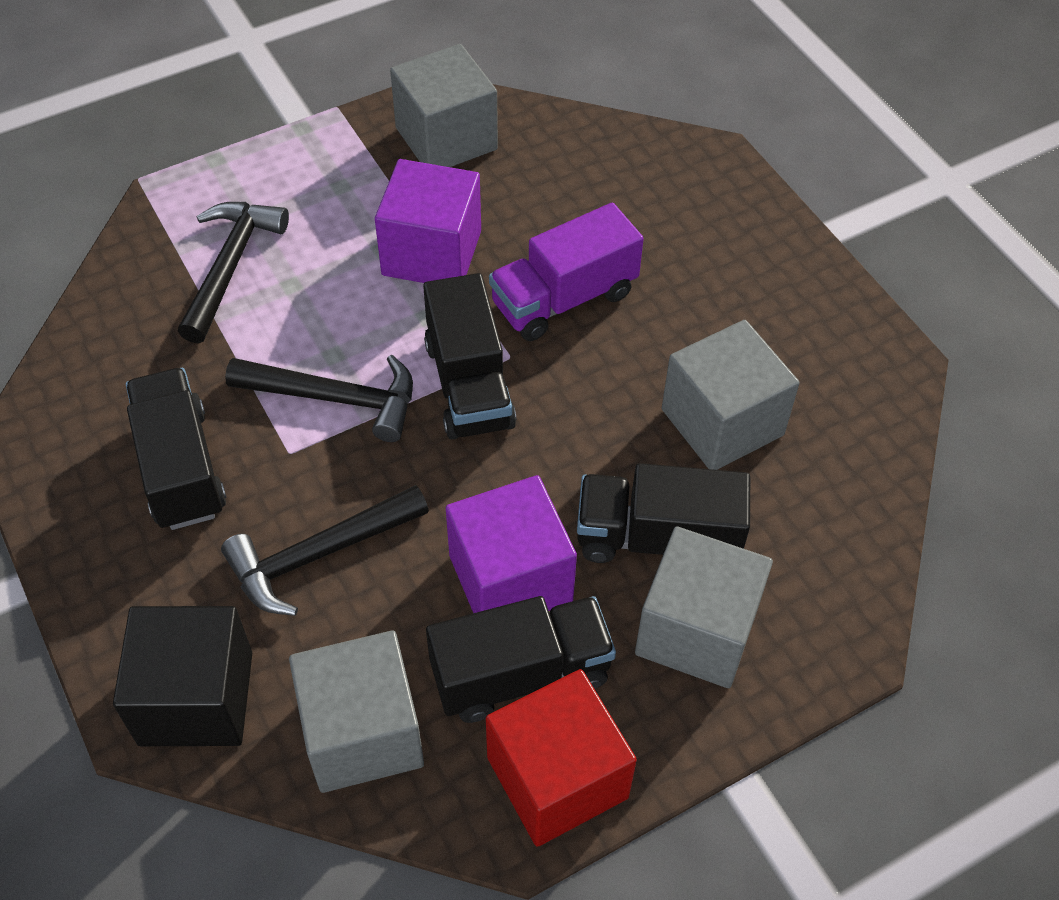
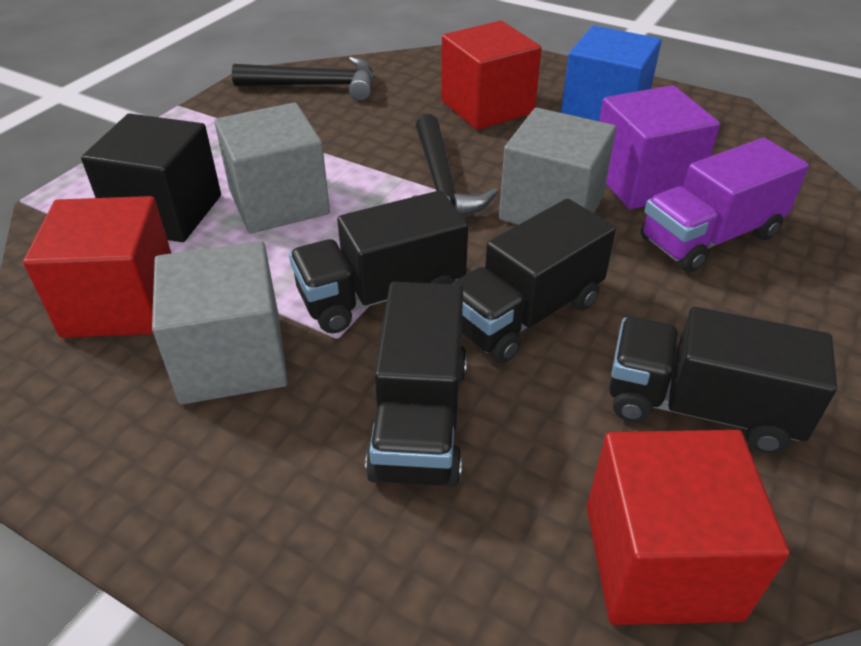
black hammer: 3 -> 2
blue cube: 0 -> 1
grey cube: 4 -> 3
purple cube: 2 -> 1
red cube: 1 -> 3

